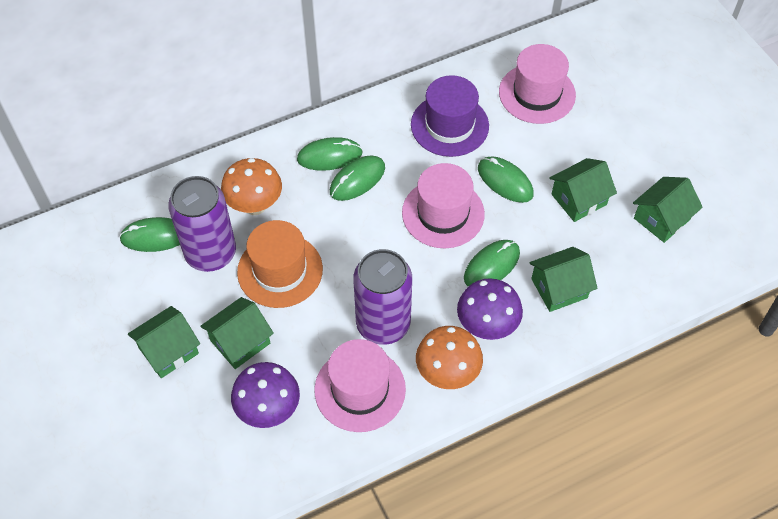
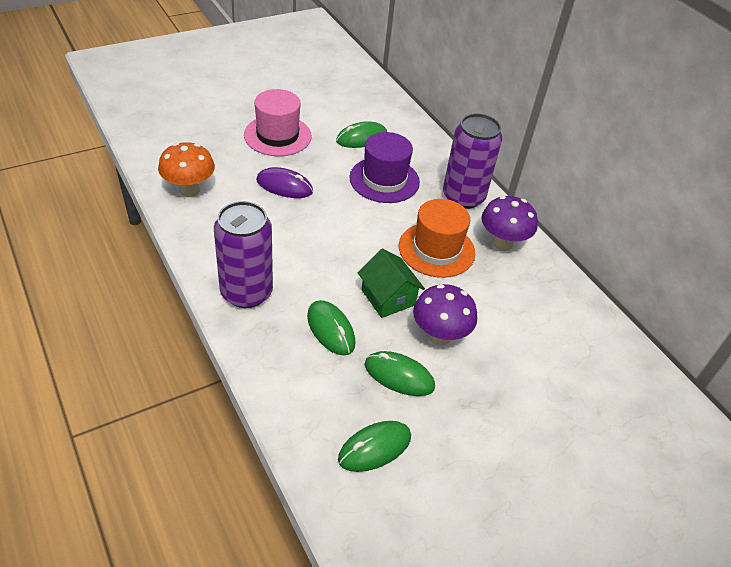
green house: 5 -> 1
green mouse: 5 -> 4
orange mushroom: 2 -> 1
pink hat: 3 -> 1
purple mouse: 0 -> 1

